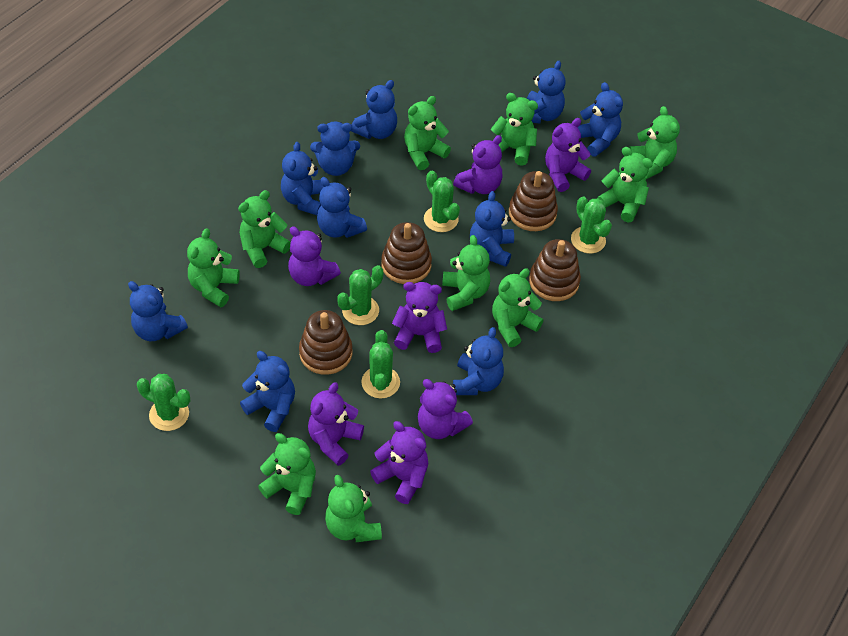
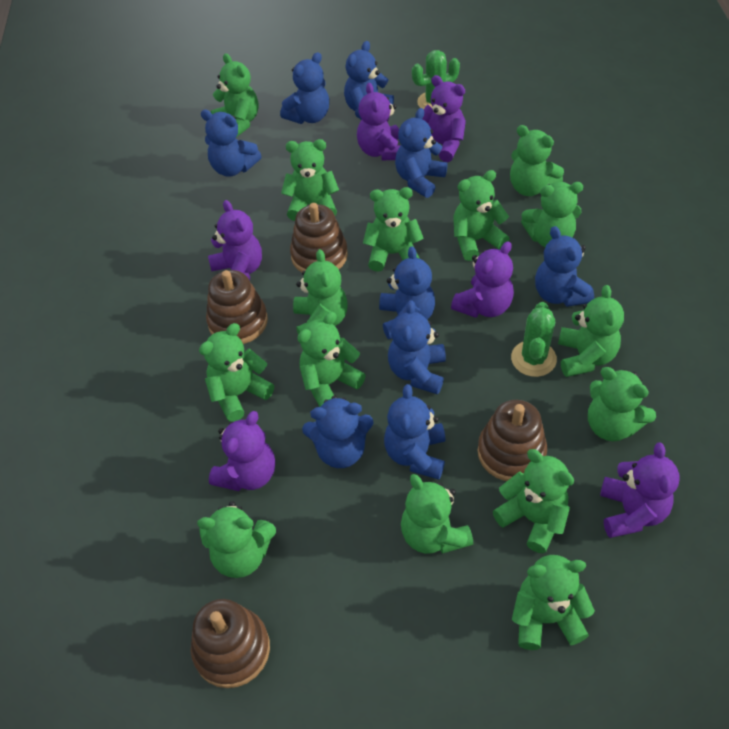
blue teddy bear: 10 -> 9
green cactus: 5 -> 2
green teddy bear: 10 -> 15
purple teddy bear: 7 -> 6

